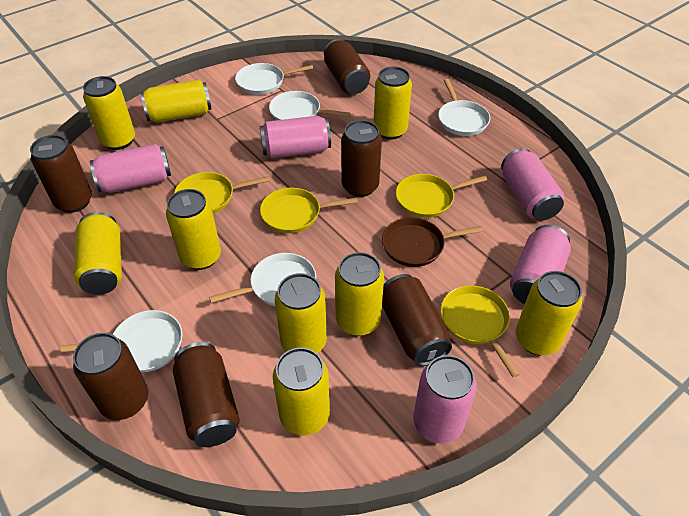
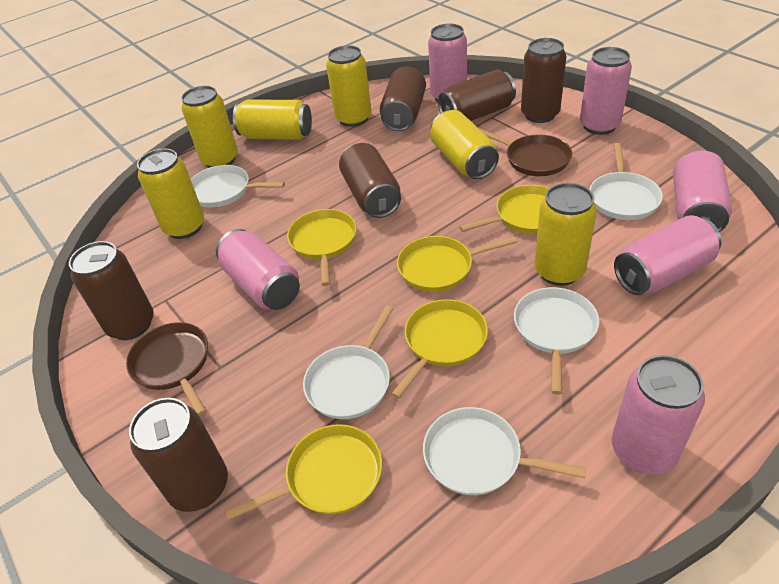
brown pan: 1 -> 2
pink can: 5 -> 6
yellow can: 9 -> 6
yellow pan: 4 -> 5

